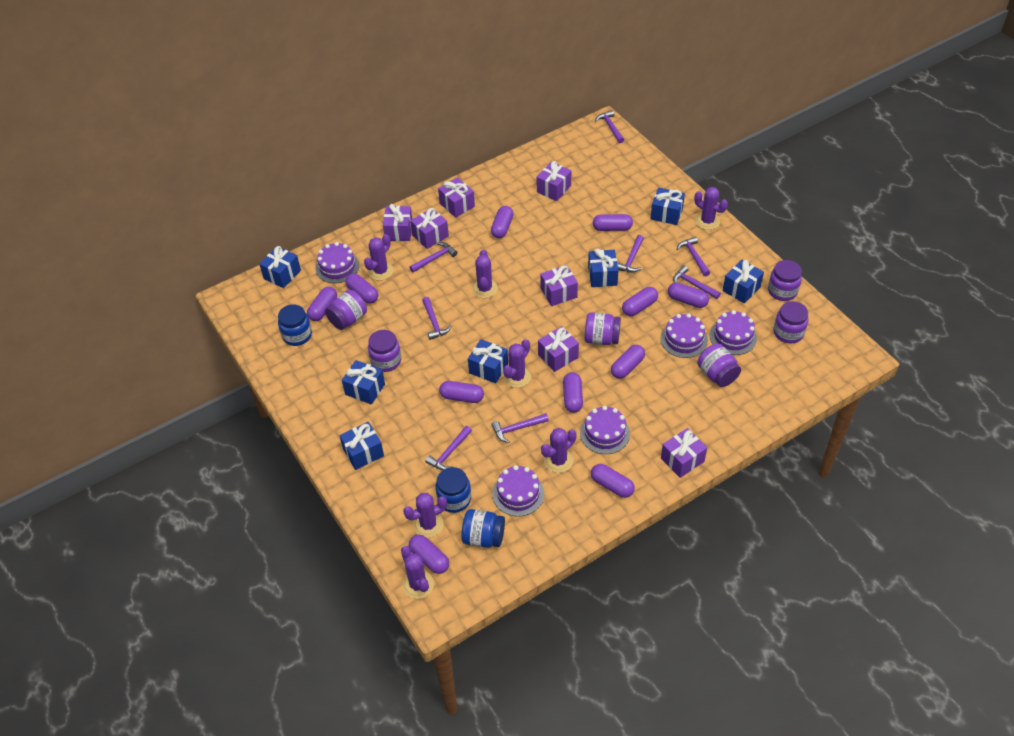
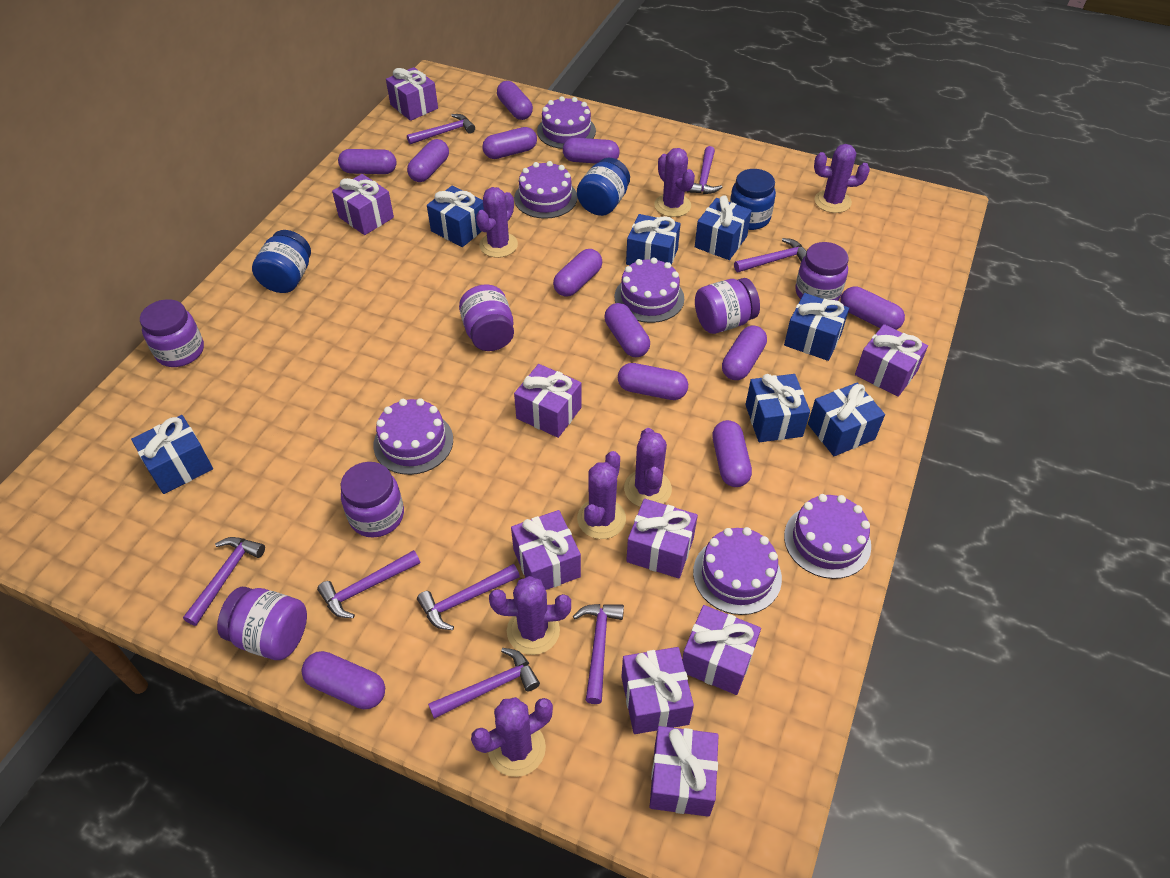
purple cake: 5 -> 6
purple capsule: 11 -> 12
purple gift: 7 -> 9

